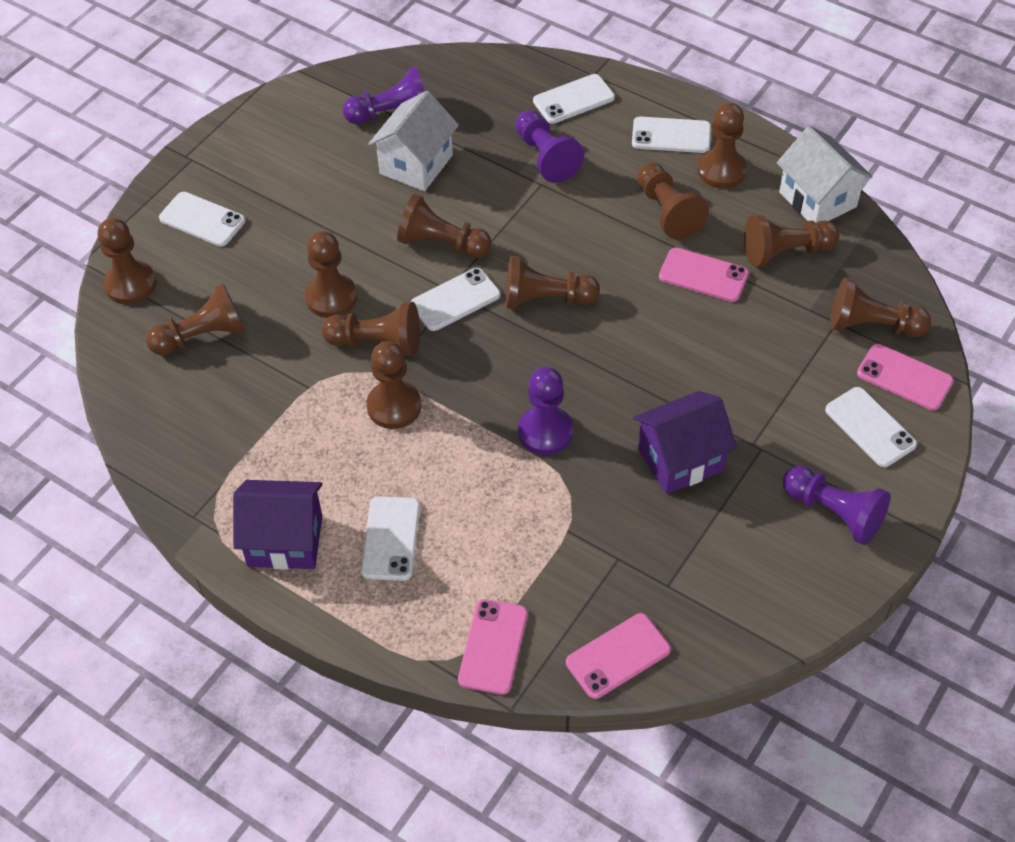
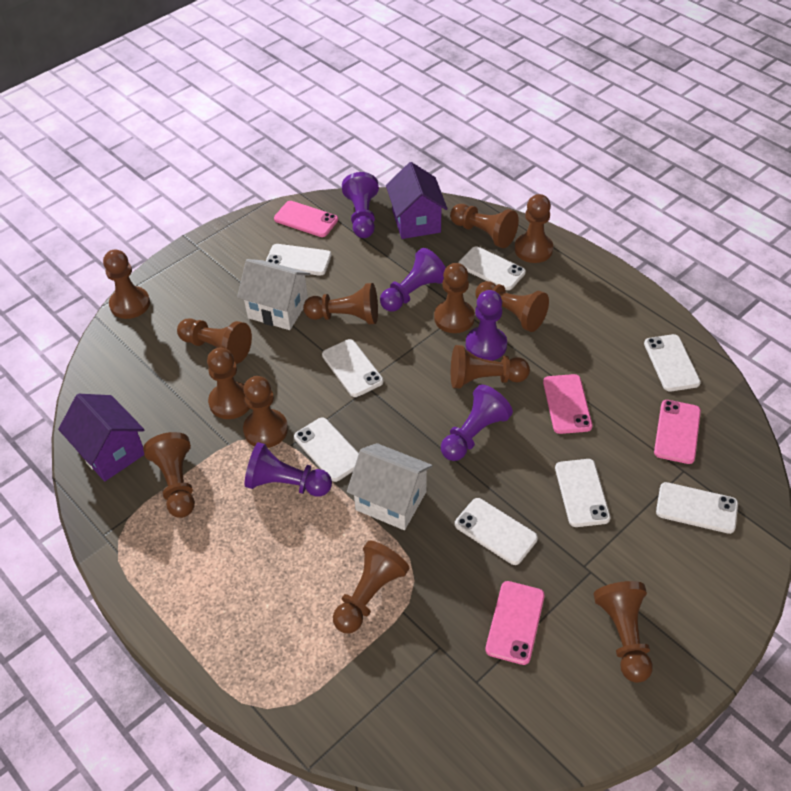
brown pawn: 11 -> 13
purple pawn: 4 -> 5
white phone: 6 -> 8

